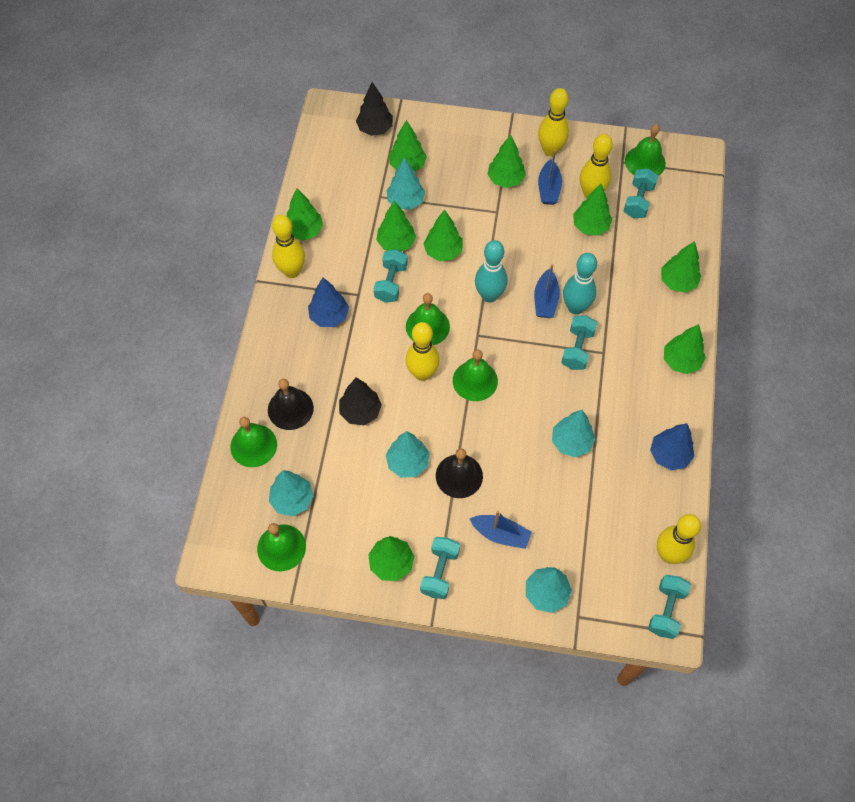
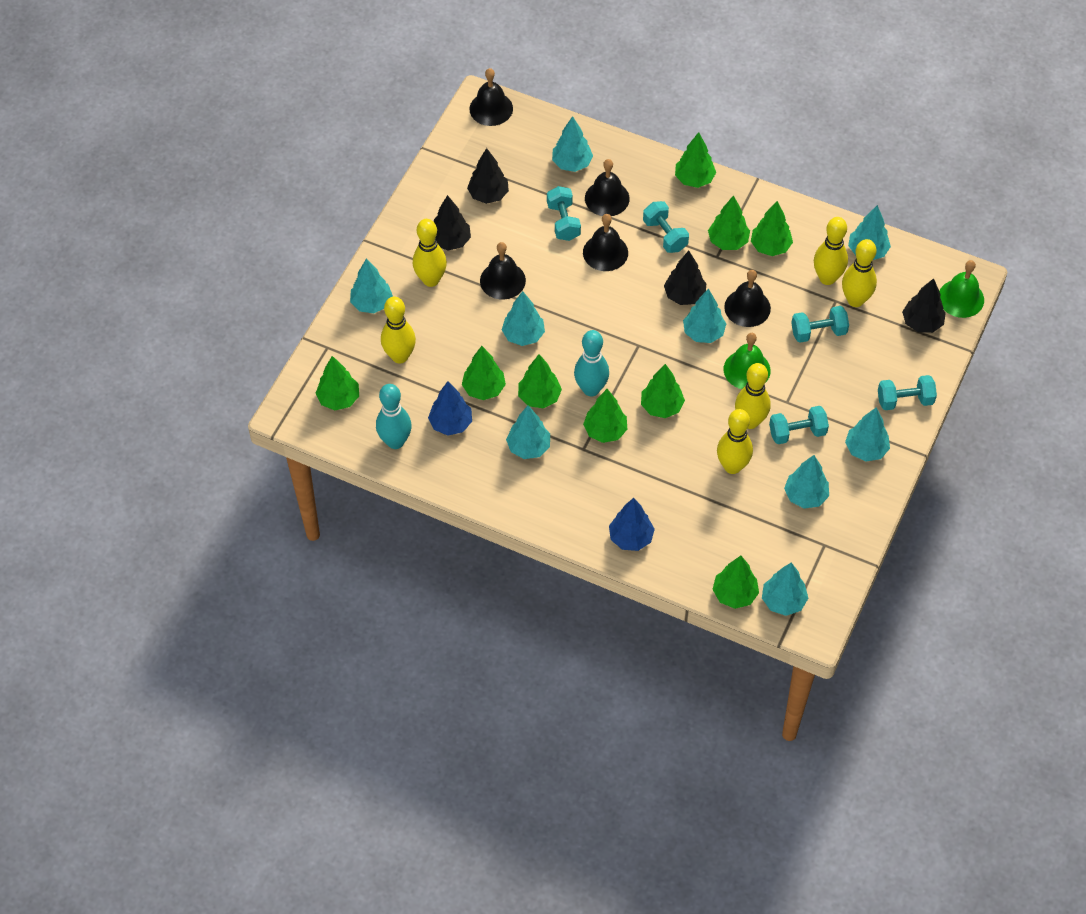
black bell: 2 -> 5
black tree: 2 -> 4
blue boat: 3 -> 0
green bell: 5 -> 2
turquoise tree: 5 -> 9
yellow bowling pin: 5 -> 6

